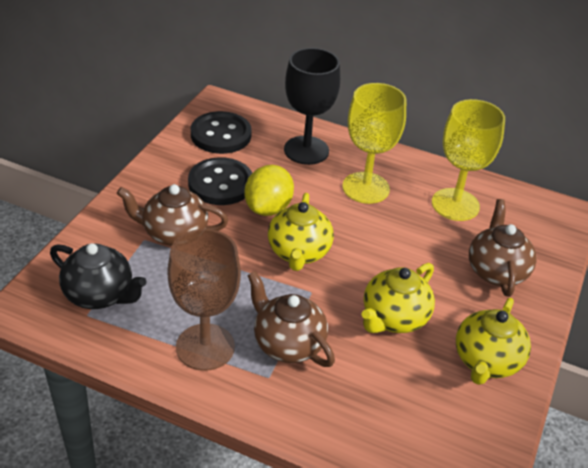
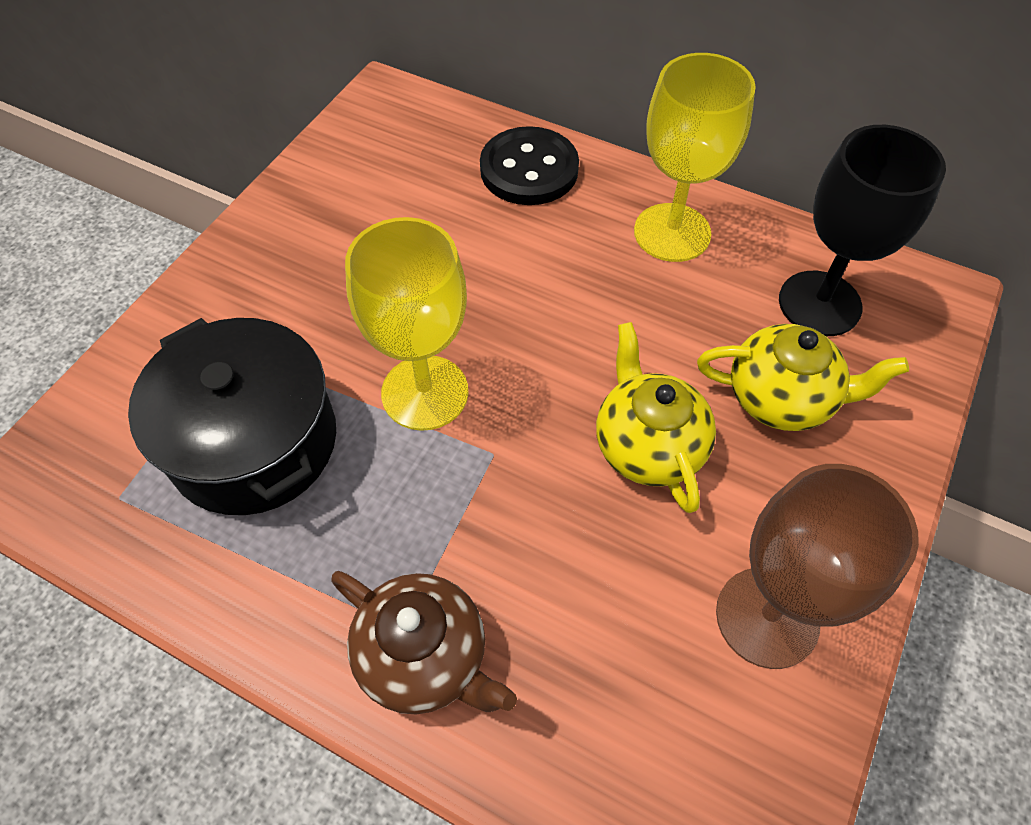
black button: 2 -> 1
black pot: 0 -> 1
black teapot: 1 -> 0
brown teapot: 3 -> 1
yellow lemon: 1 -> 0
yellow teapot: 3 -> 2

